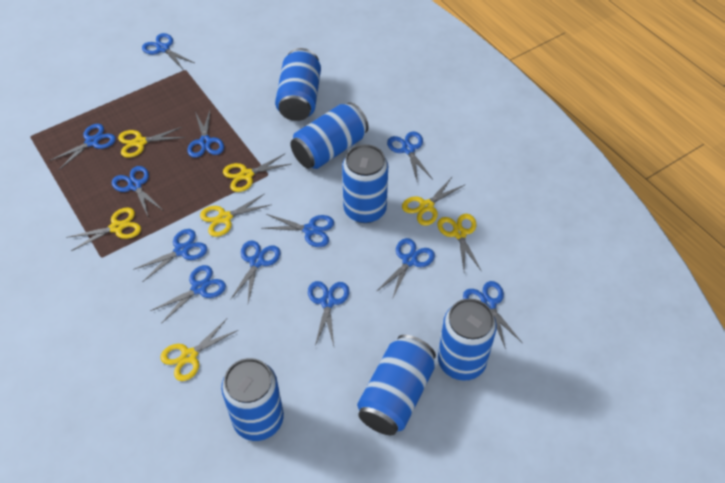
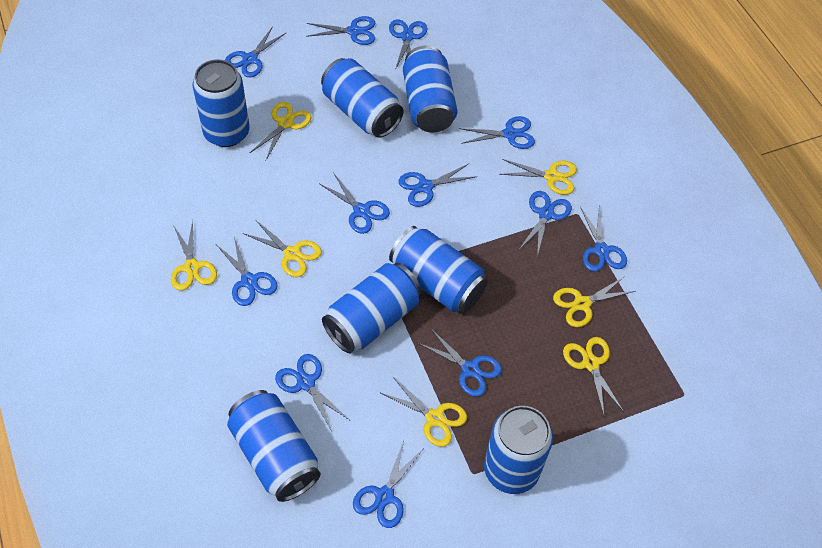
blue can: 6 -> 7

